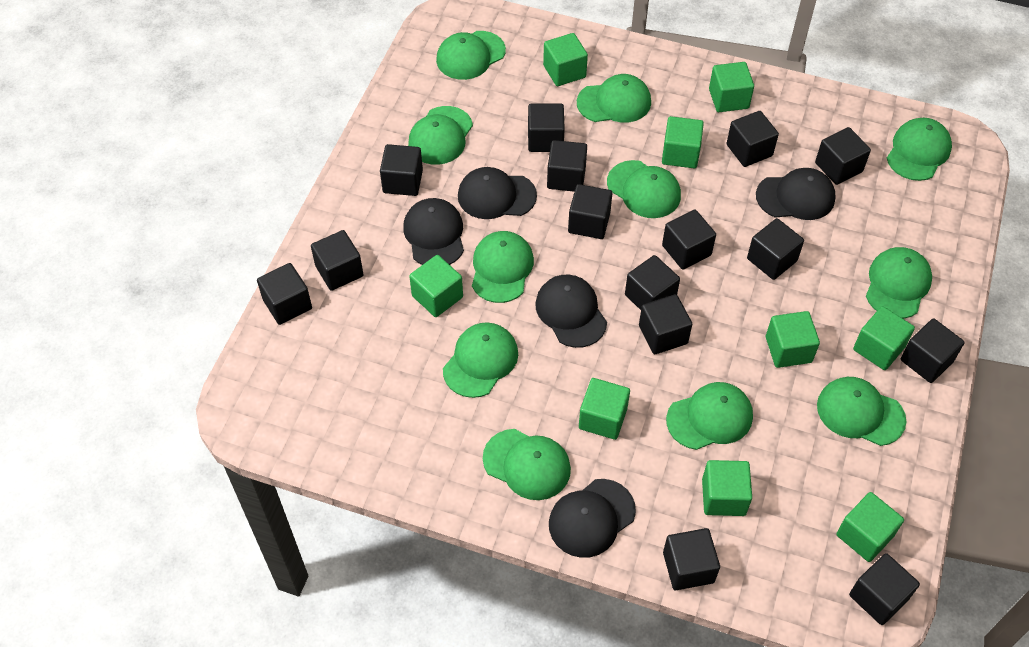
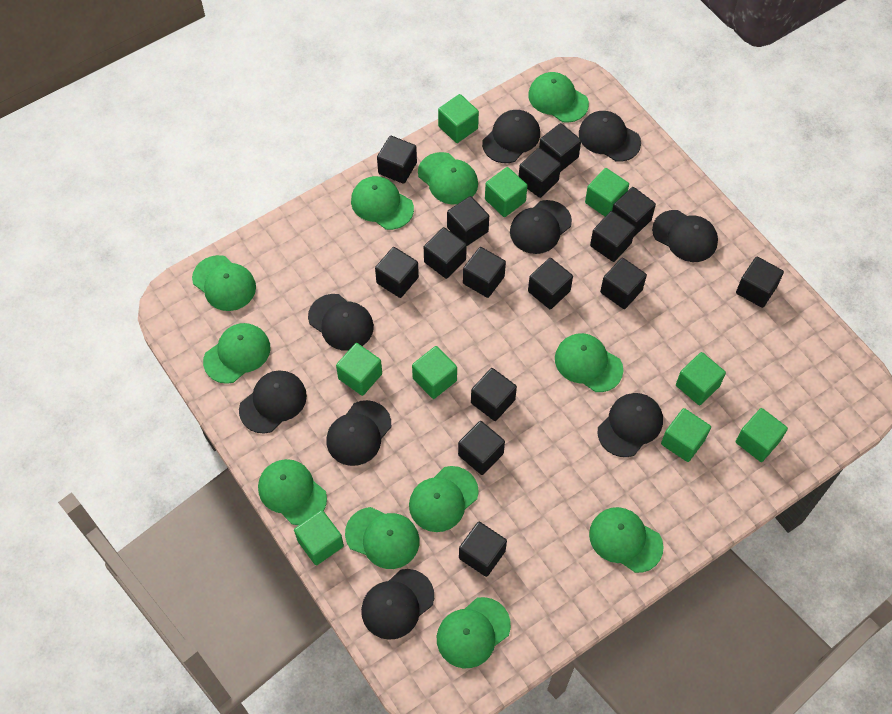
black cap: 5 -> 9

